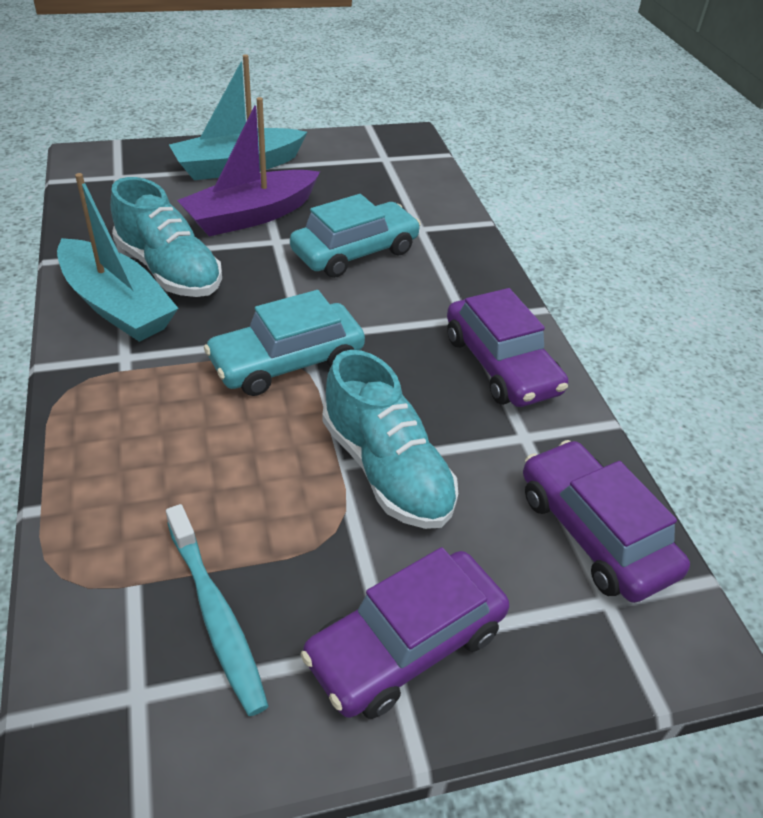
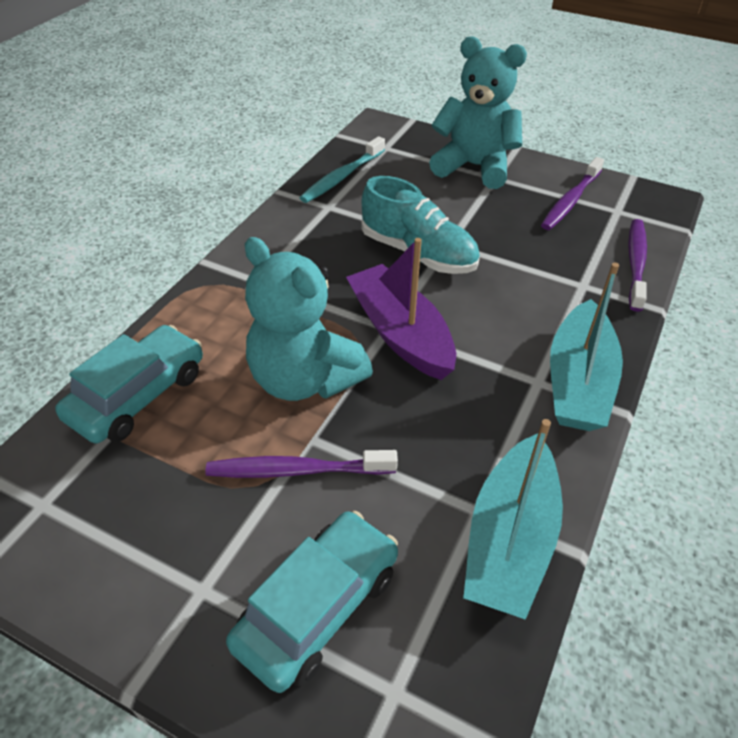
purple car: 3 -> 0
purple toothbrush: 0 -> 3
turquoise shoe: 2 -> 1
turquoise teddy bear: 0 -> 2

